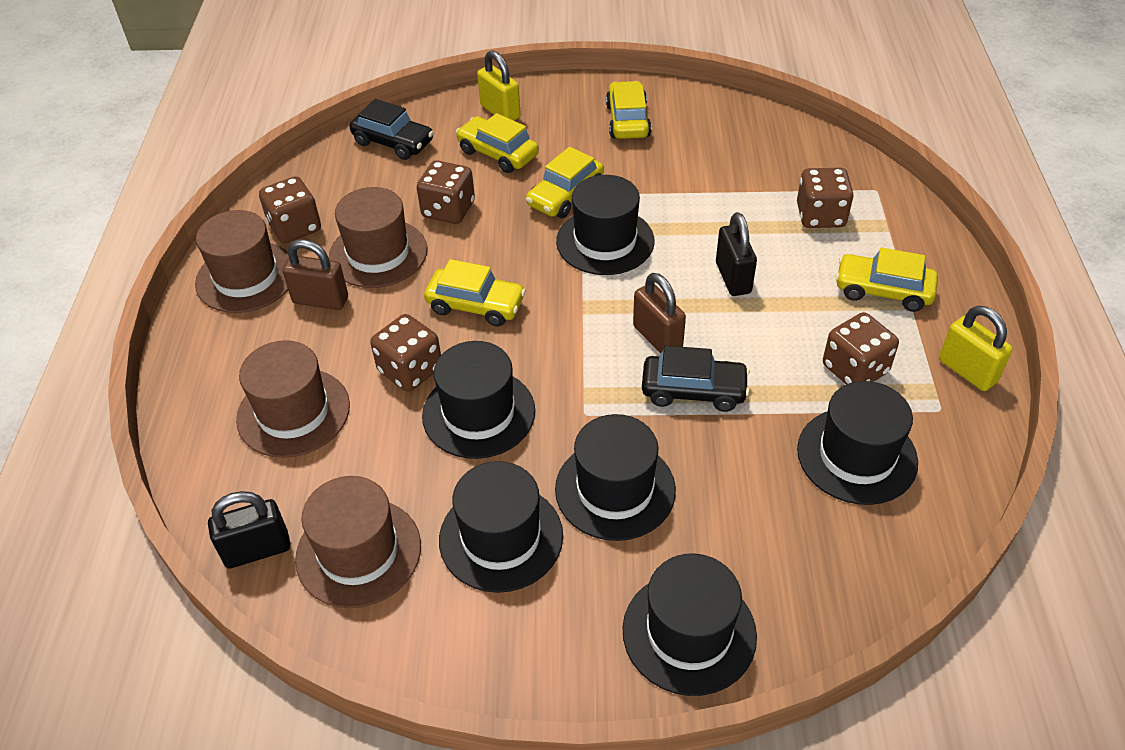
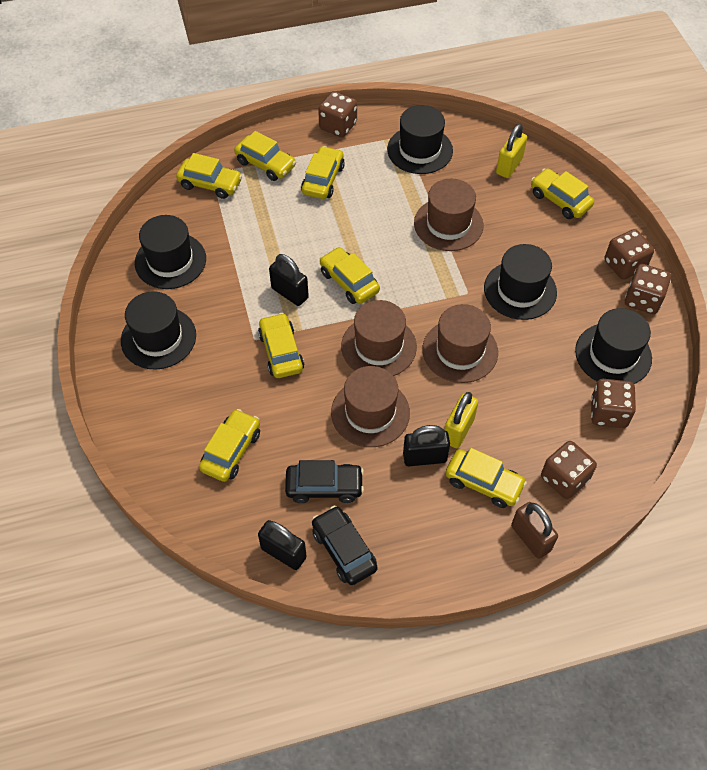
black hat: 6 -> 5
black padlock: 2 -> 3
brown padlock: 2 -> 1
yellow car: 5 -> 8

